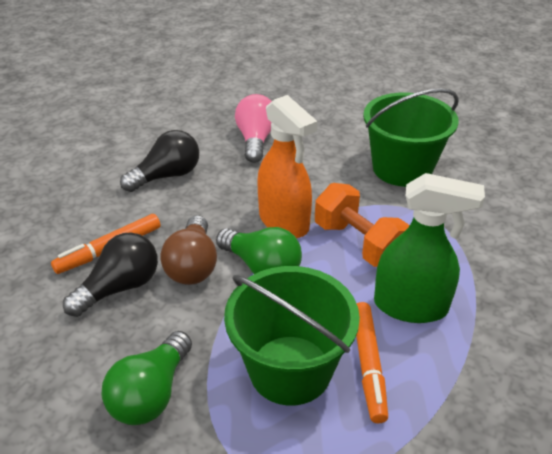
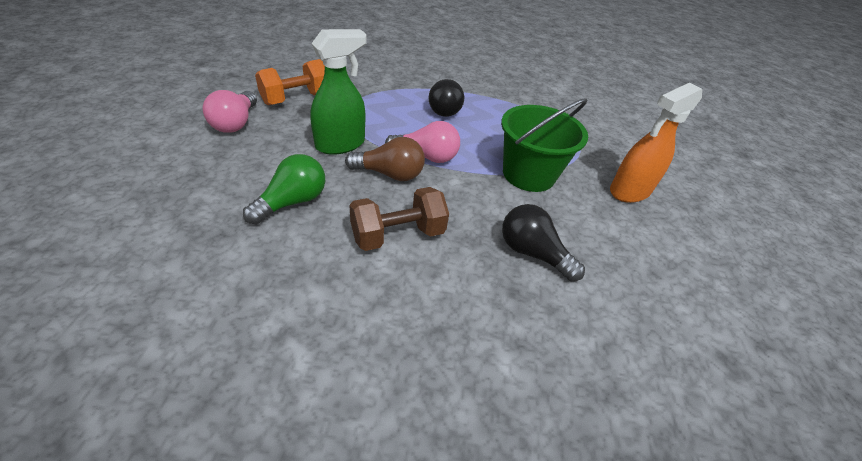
brown dumbbell: 0 -> 1
green bucket: 2 -> 1
green light bulb: 2 -> 1
orange marker: 2 -> 0
pink light bulb: 1 -> 2

